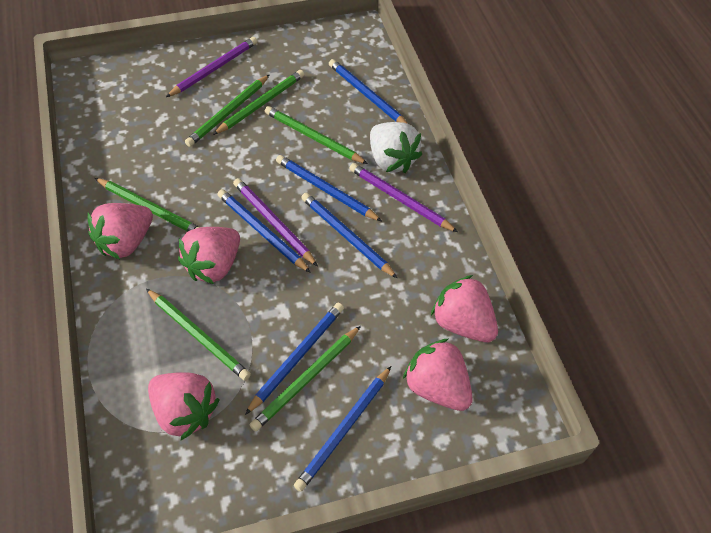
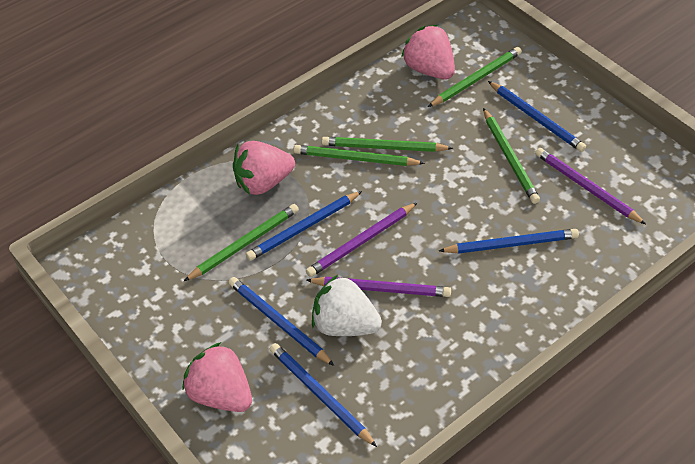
blue pencil: 6 -> 5
green pencil: 6 -> 5
pink strawberry: 5 -> 3

